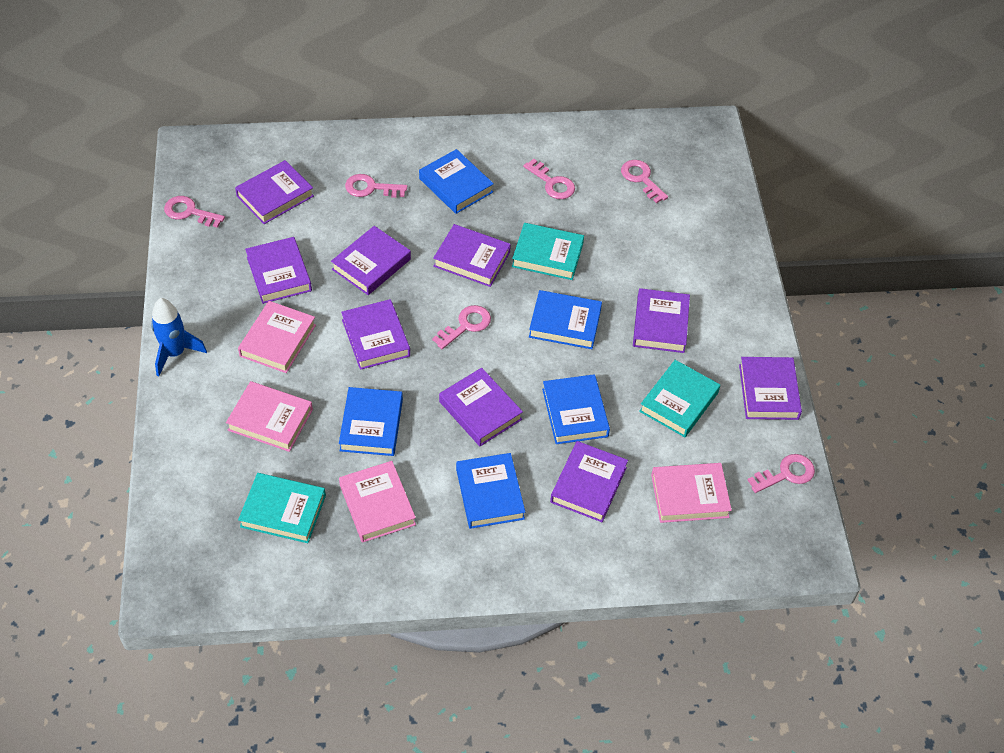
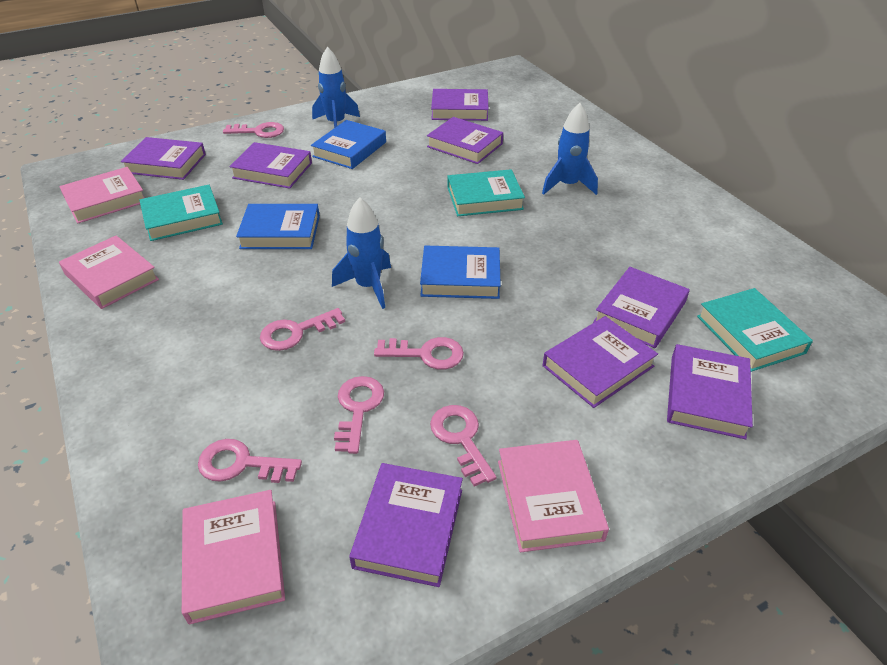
blue book: 5 -> 3
blue rocket: 1 -> 3
purple book: 9 -> 8

